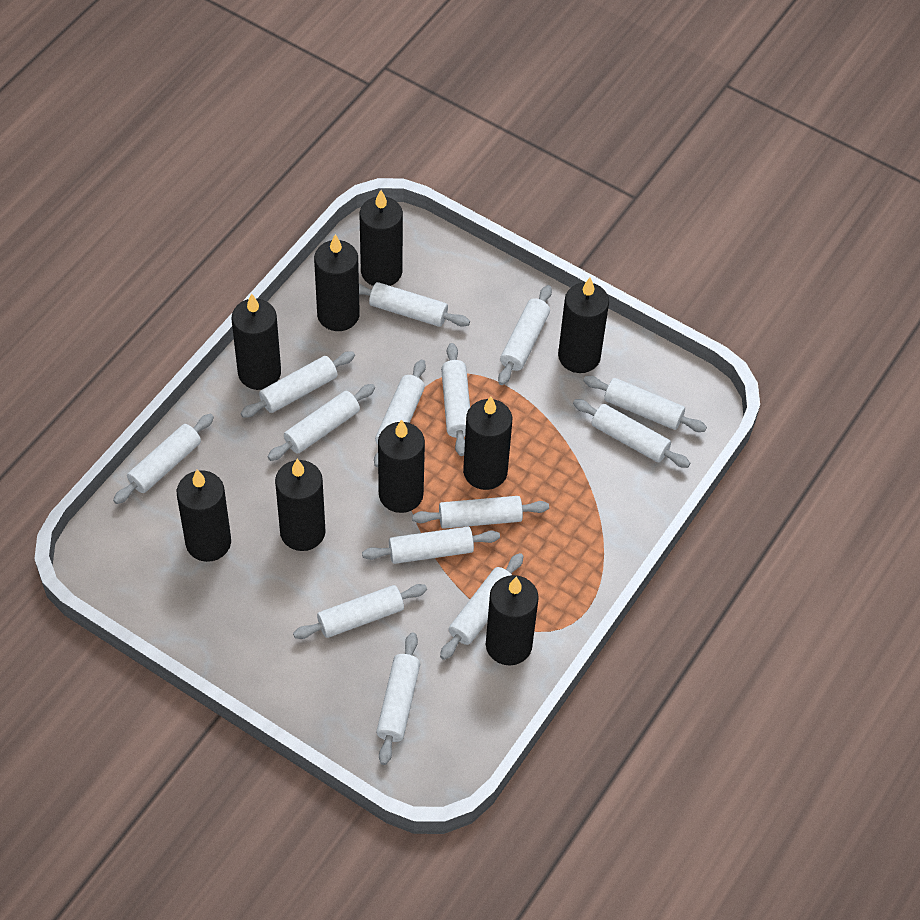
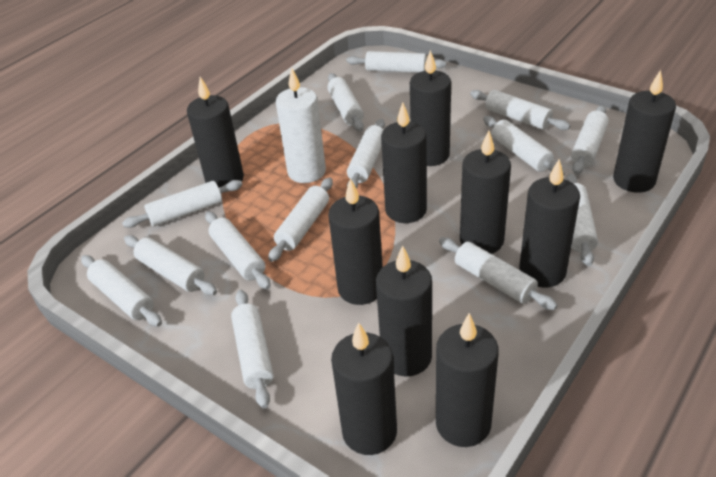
black candle: 9 -> 10
white candle: 0 -> 1

